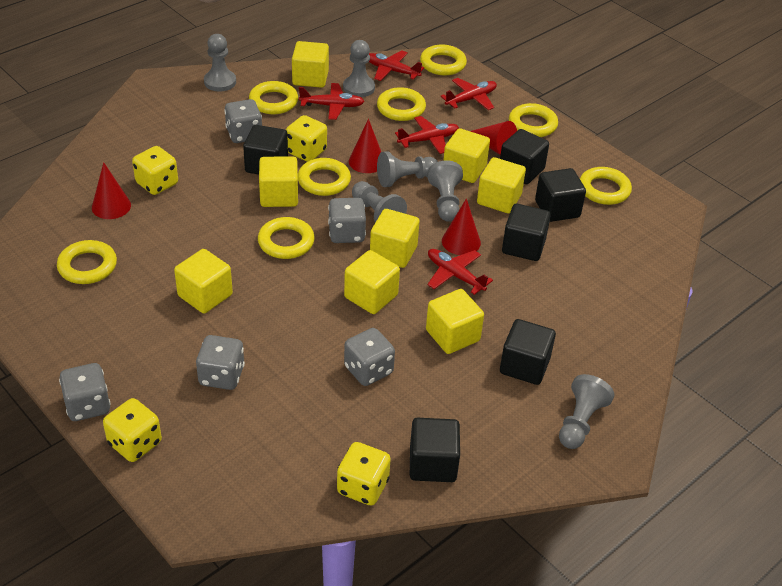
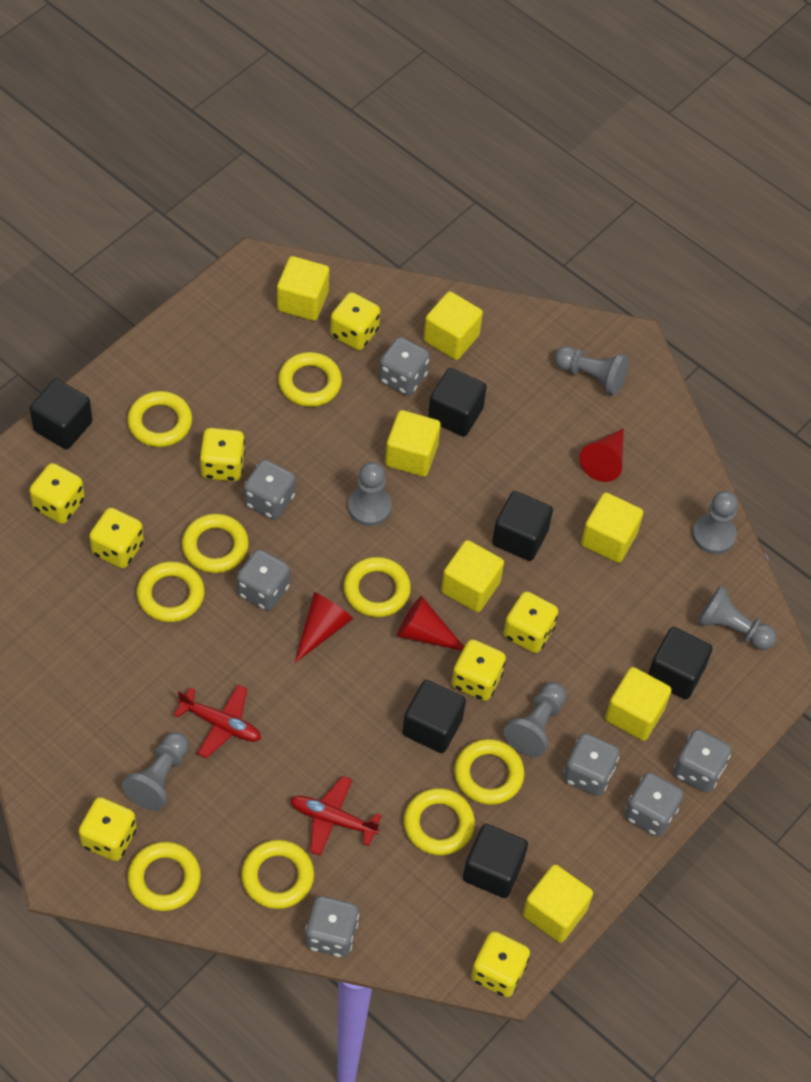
grey dice: 5 -> 7
red cone: 4 -> 3
red plane: 5 -> 2
yellow cube: 8 -> 7
yellow dice: 4 -> 8
yellow ring: 8 -> 9

